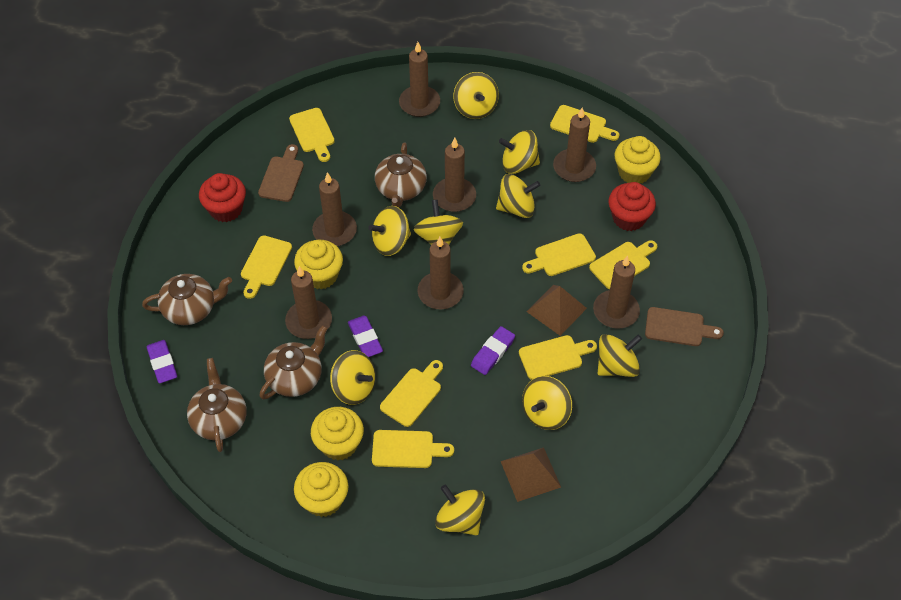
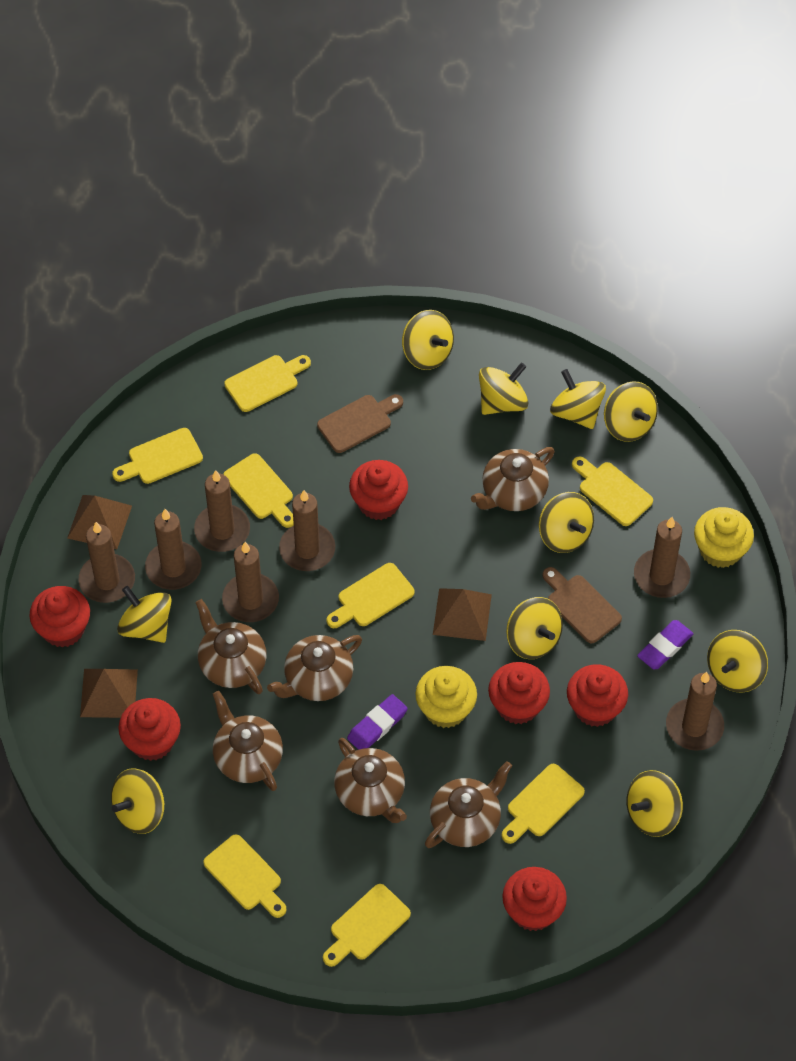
brown pyramid: 2 -> 3
brown teapot: 4 -> 6
purple eraser: 3 -> 2
red cupcake: 2 -> 6
yellow cupcake: 4 -> 2
yellow spinning top: 9 -> 10

